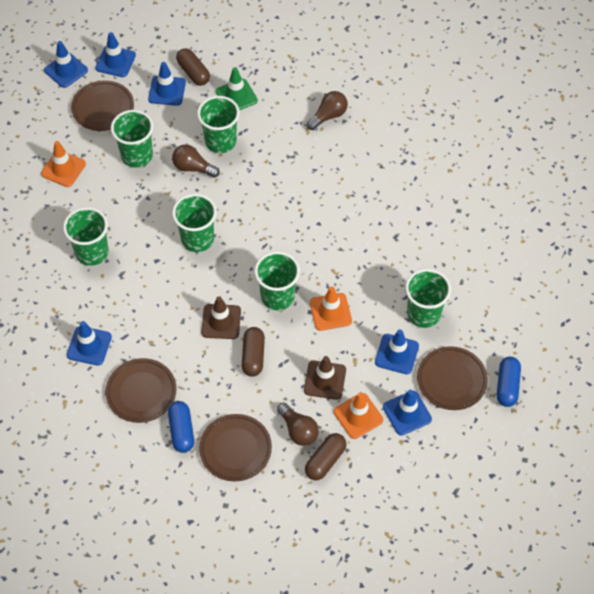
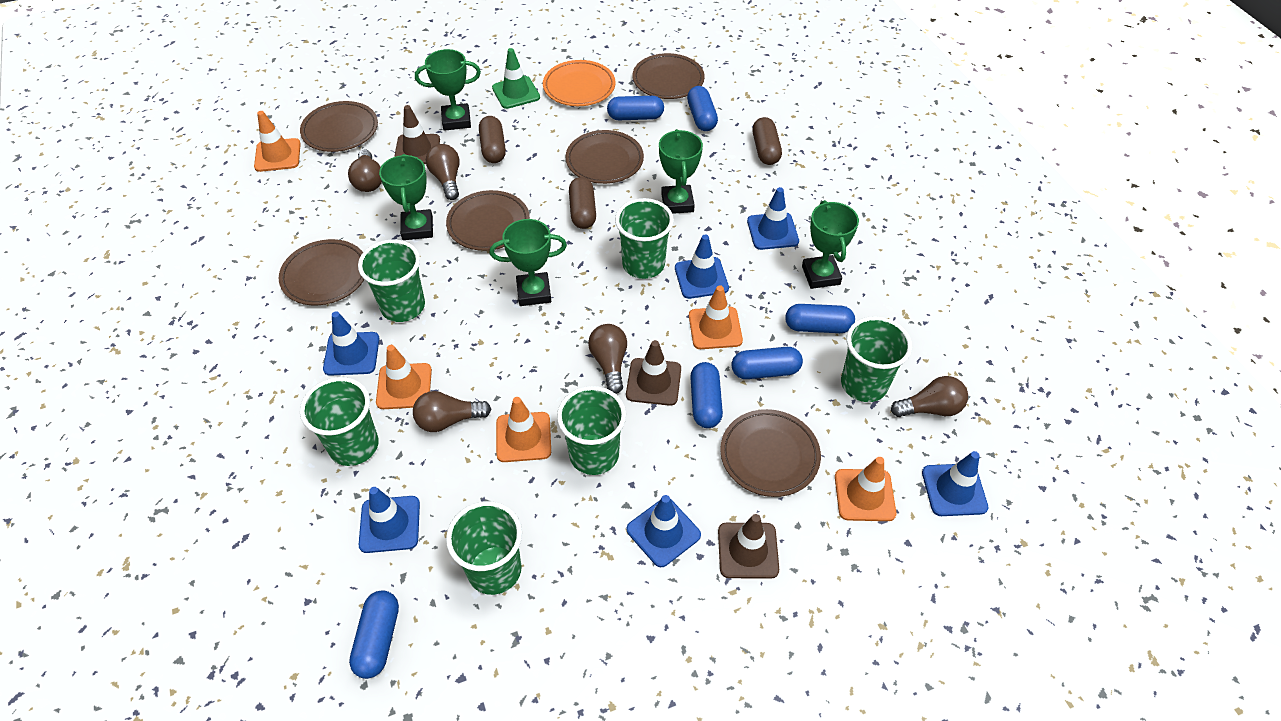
blue capsule: 2 -> 6
brown light bulb: 3 -> 5
brown plate: 4 -> 6
brown traffic cone: 2 -> 3
green trophy: 0 -> 5
orange plate: 0 -> 1
orange traffic cone: 3 -> 5

